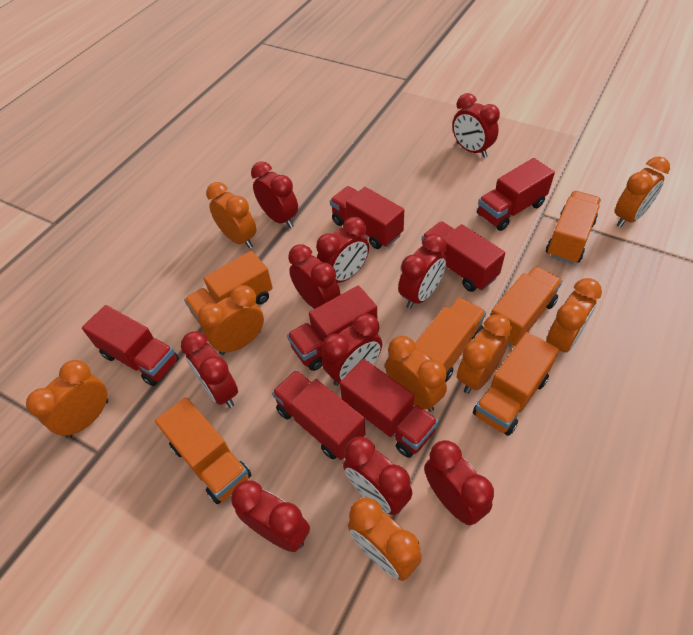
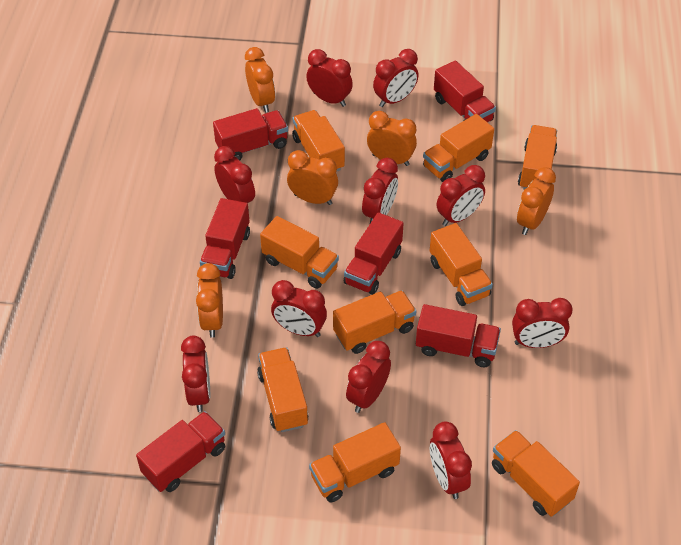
orange clock: 8 -> 5
orange truck: 6 -> 9
red truck: 7 -> 6

